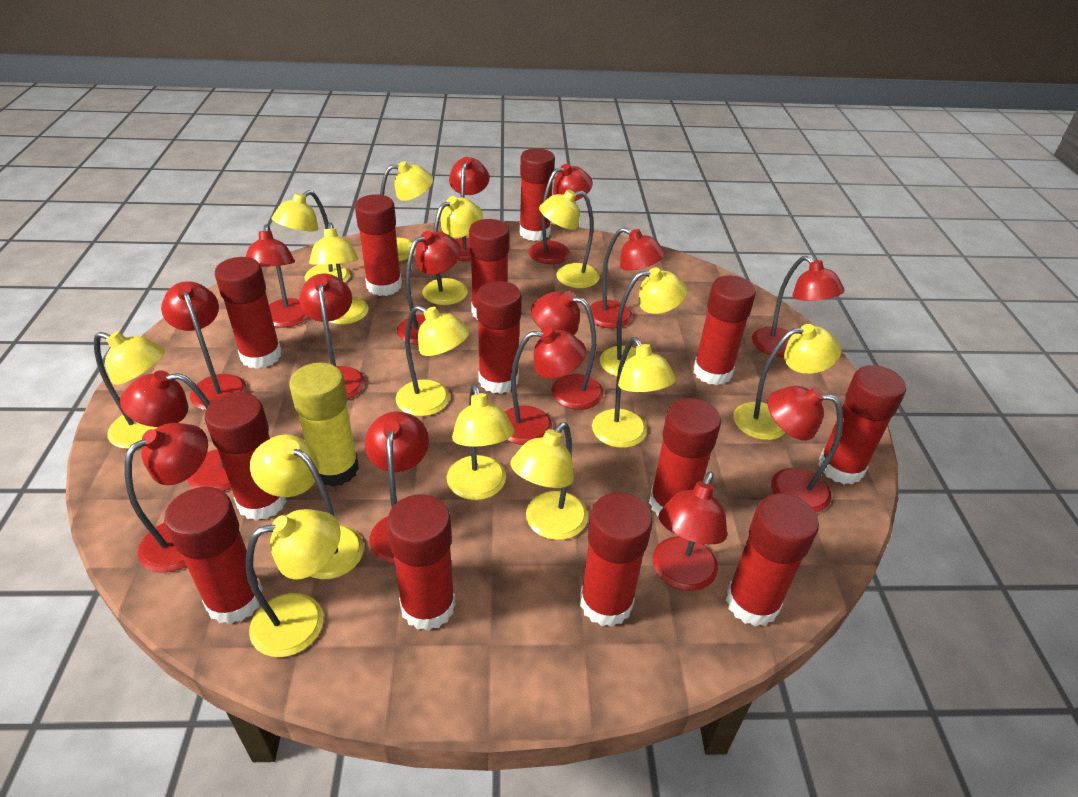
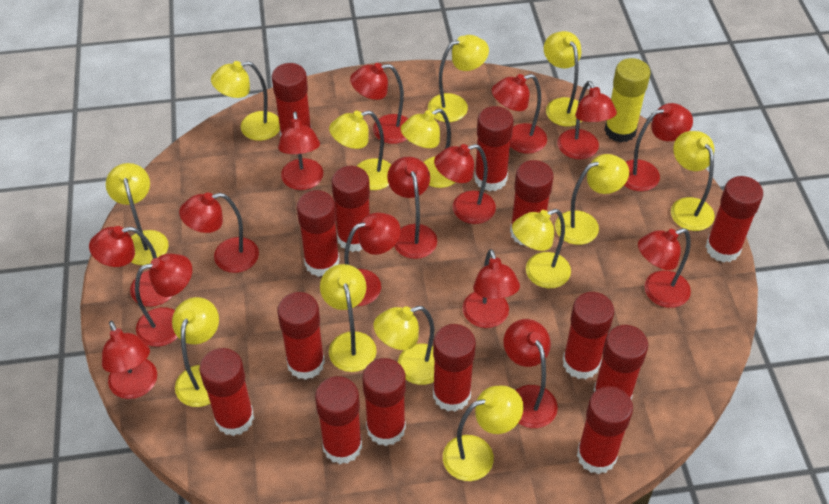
red glue stick: 13 -> 14
yellow lamp: 14 -> 13

